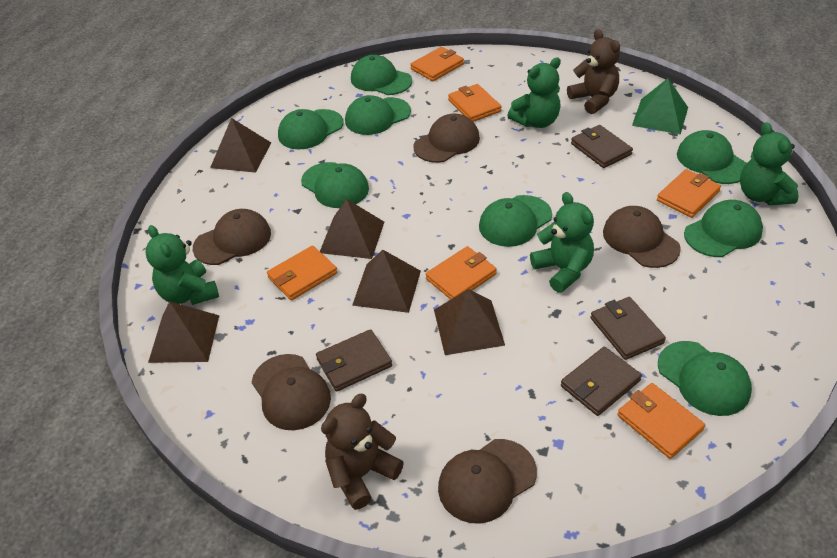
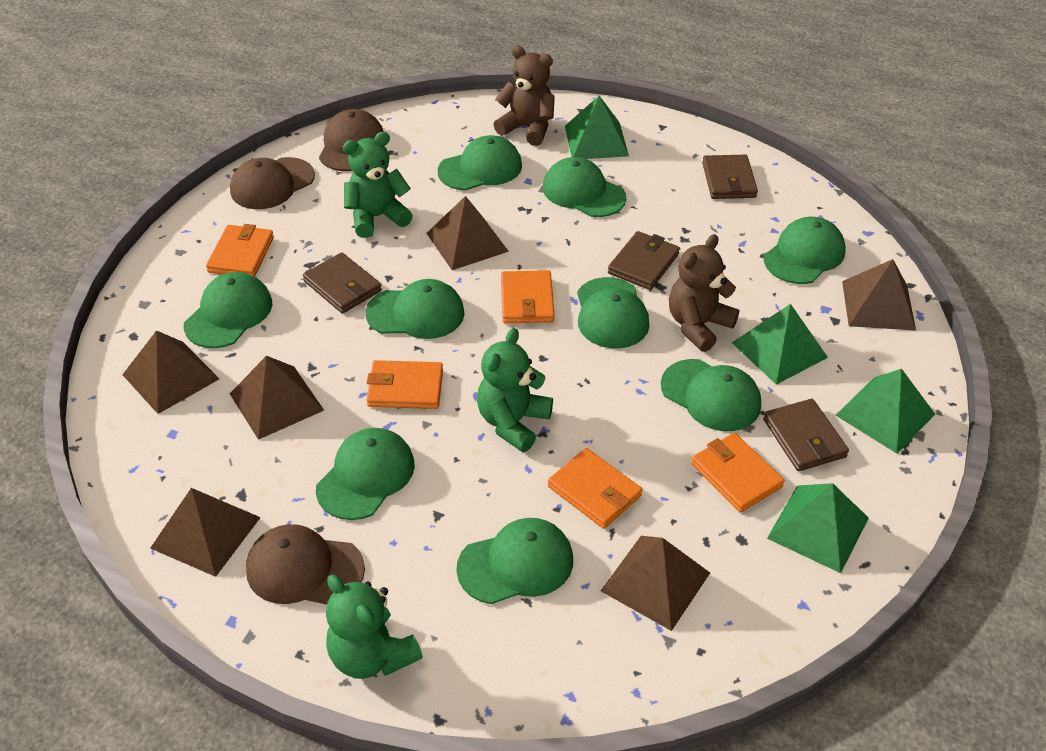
brown cap: 5 -> 3
brown pyramid: 5 -> 6
green cap: 8 -> 9
green pyramid: 1 -> 4
green teddy bear: 4 -> 3
orange wallet: 6 -> 5

